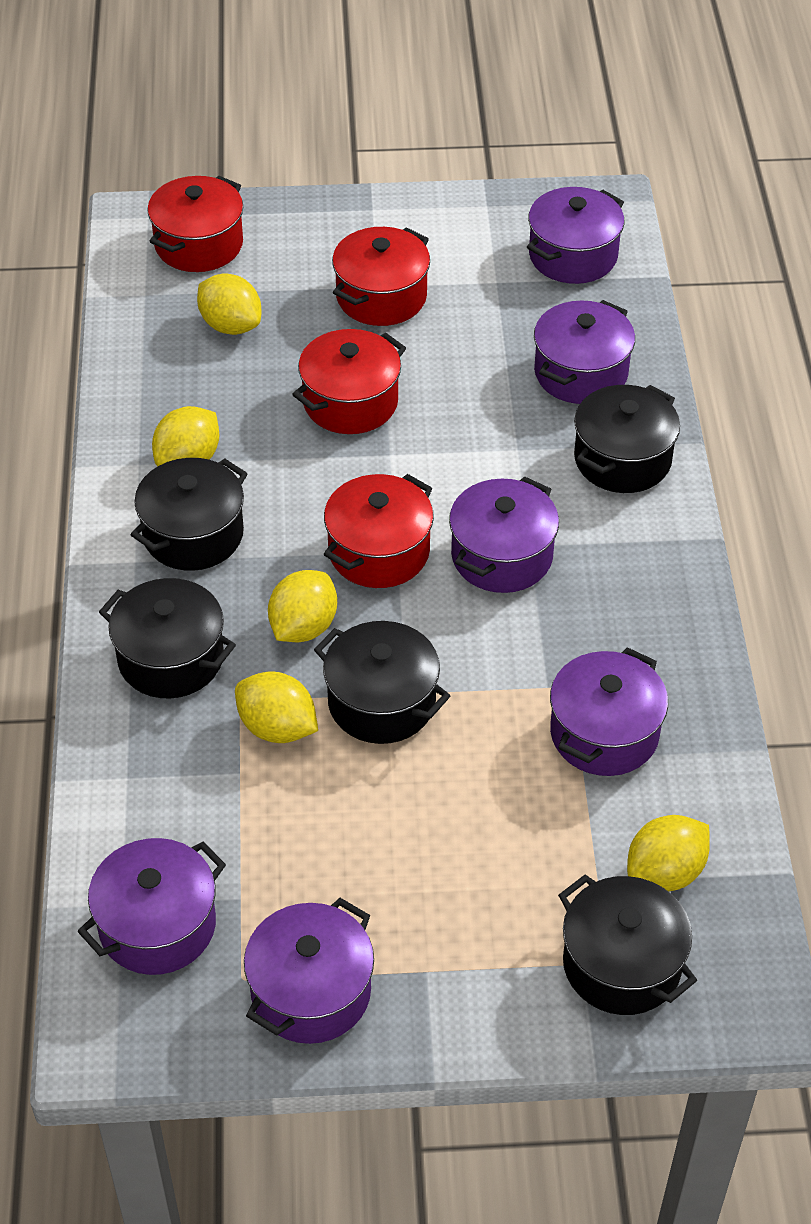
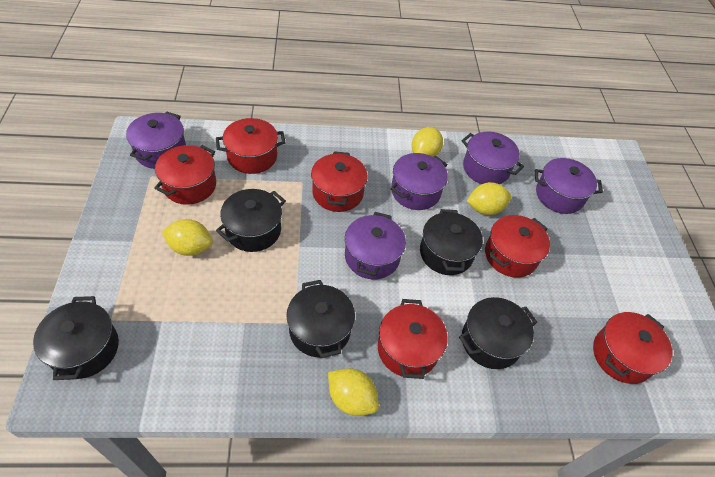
purple pot: 6 -> 5
red pot: 4 -> 6
yellow lemon: 5 -> 4

